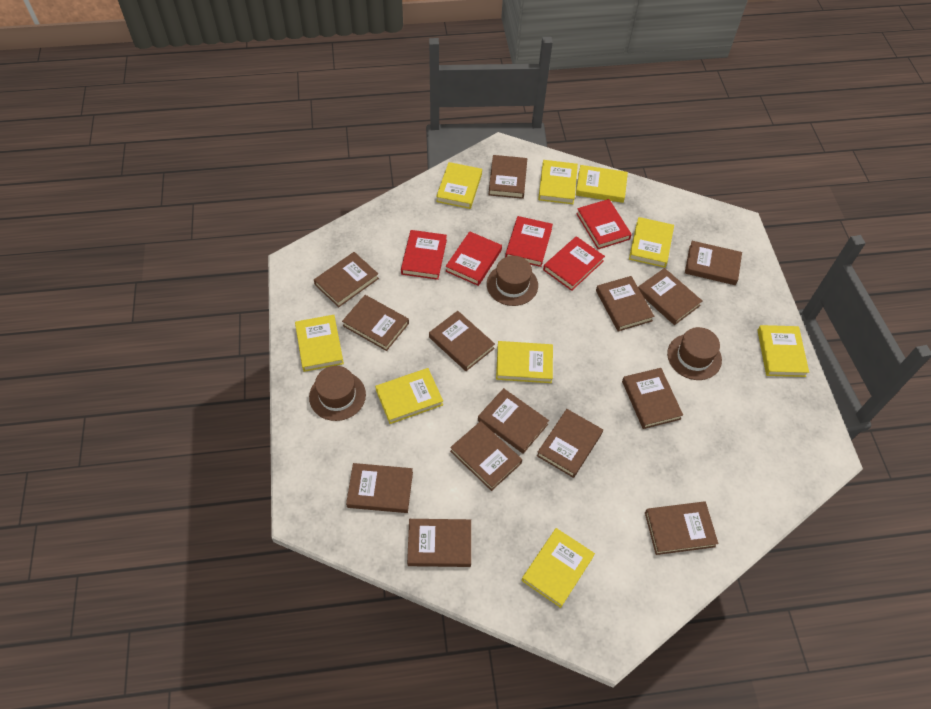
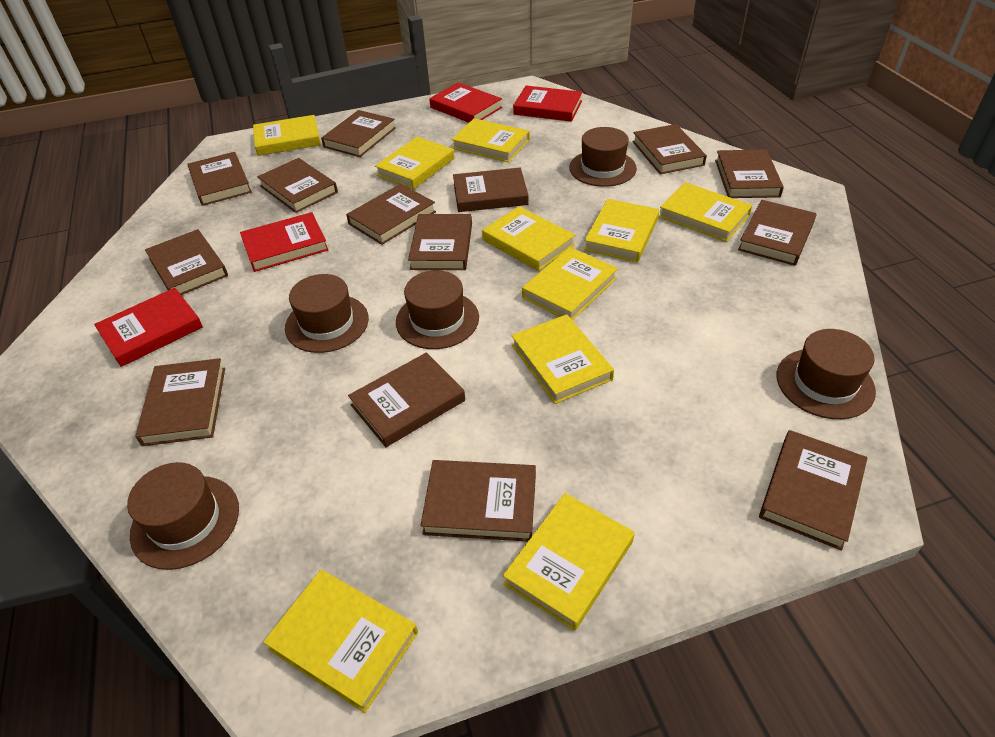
brown hat: 3 -> 5
red book: 5 -> 4
yellow book: 9 -> 10

